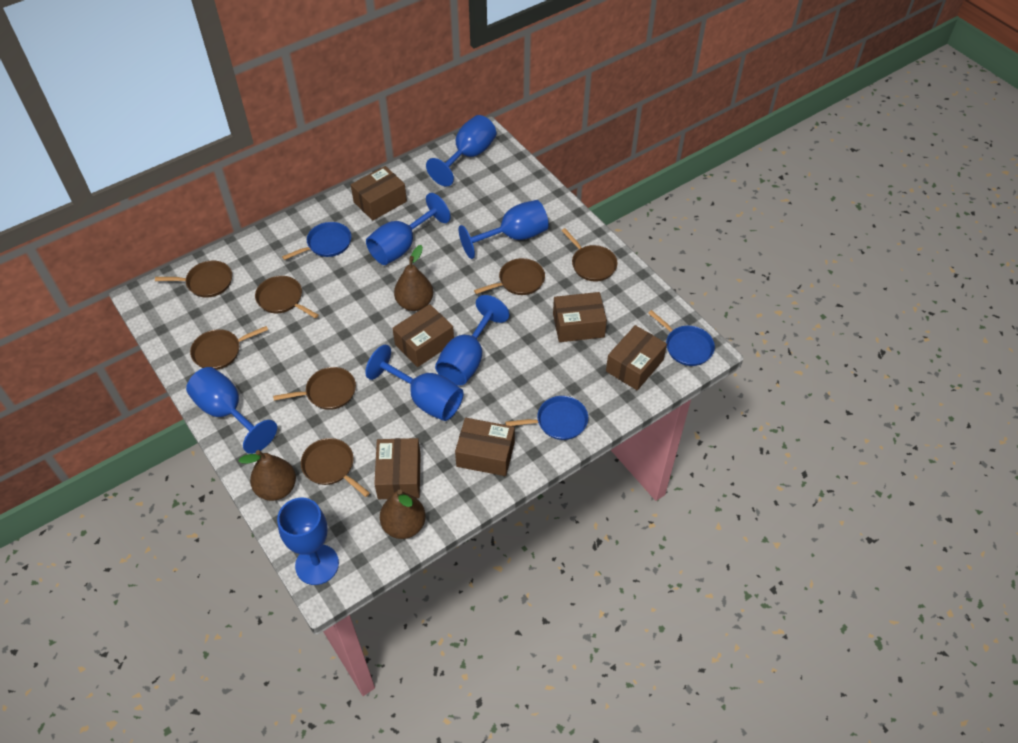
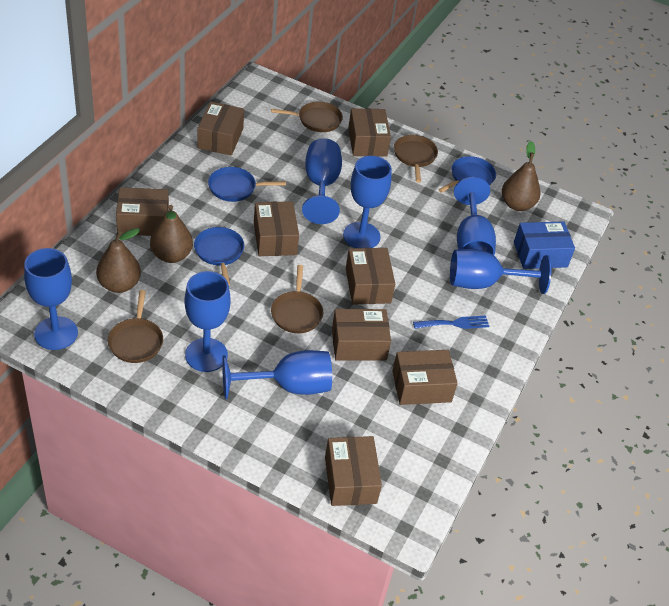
blue box: 0 -> 1
blue fork: 0 -> 1
brown box: 6 -> 8
brown pan: 7 -> 4

